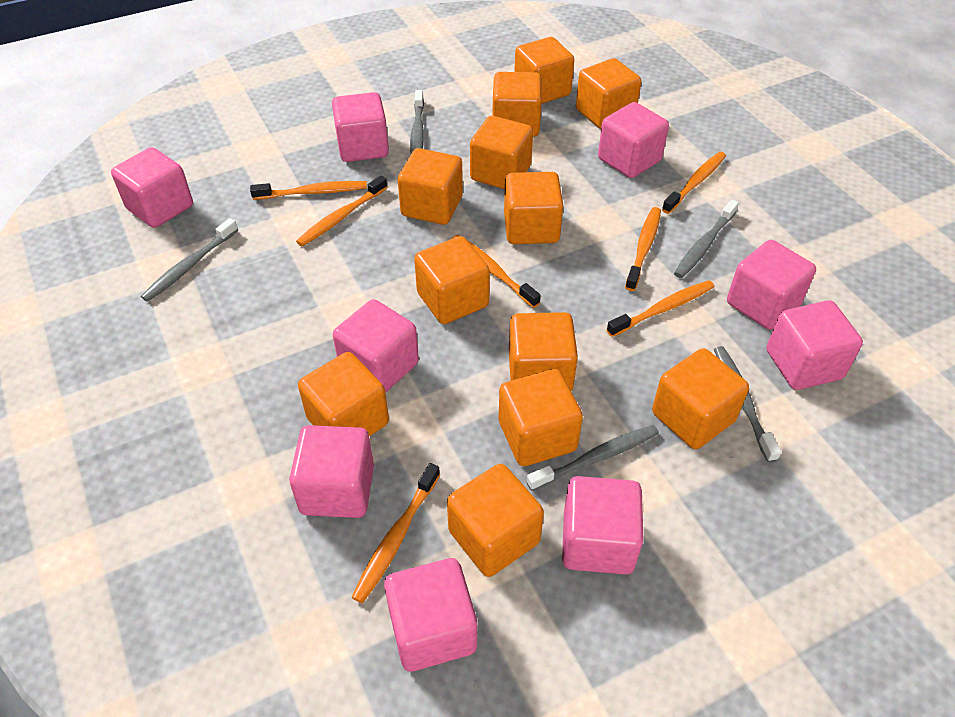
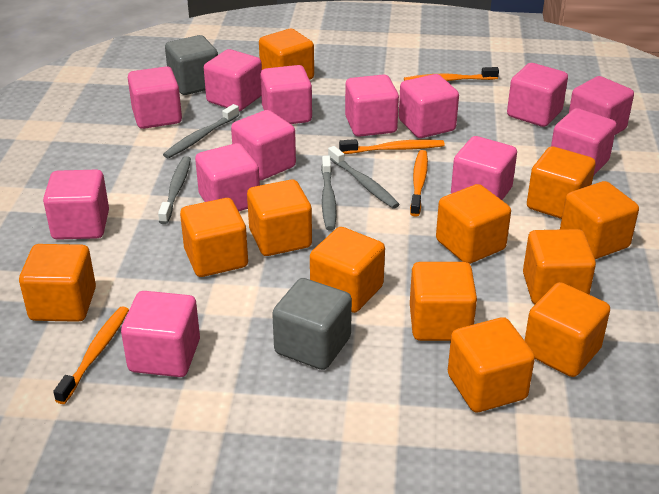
grey cube: 0 -> 2
grey toothbrush: 5 -> 4
orange toothbrush: 7 -> 4
pink cube: 9 -> 13

